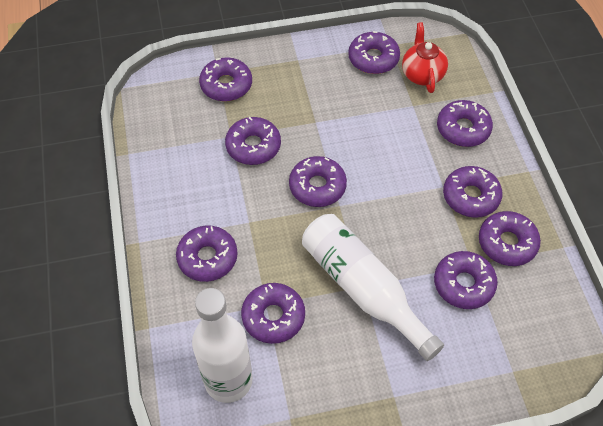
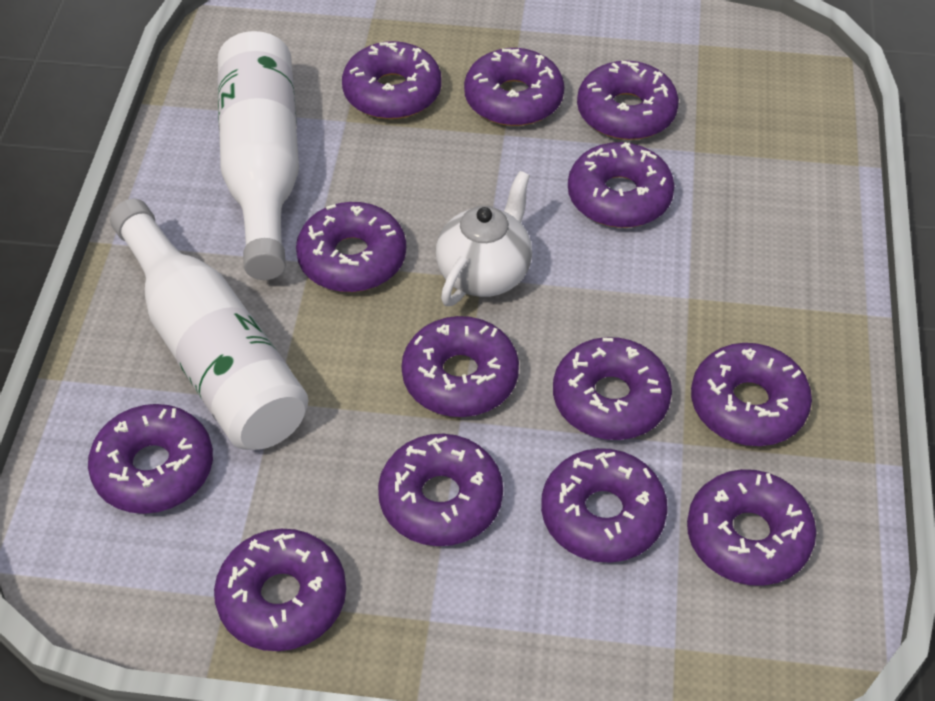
purple donut: 10 -> 13
red teapot: 1 -> 0
white teapot: 0 -> 1

